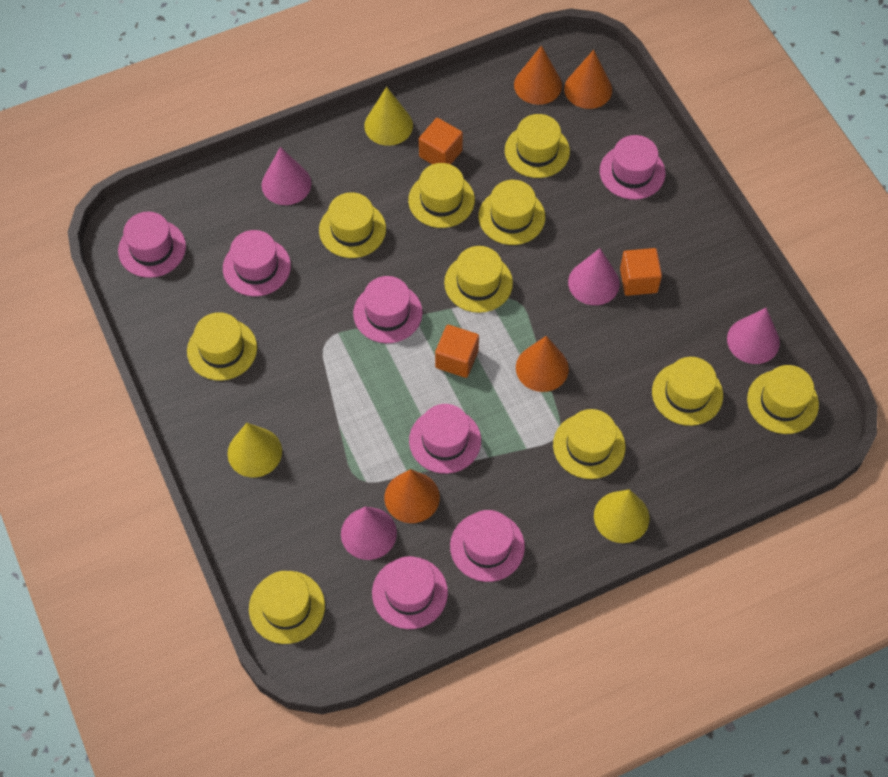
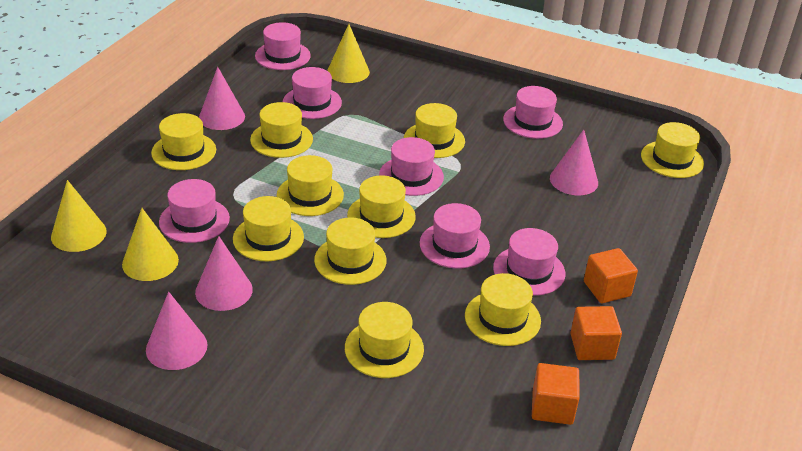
orange cone: 4 -> 0

